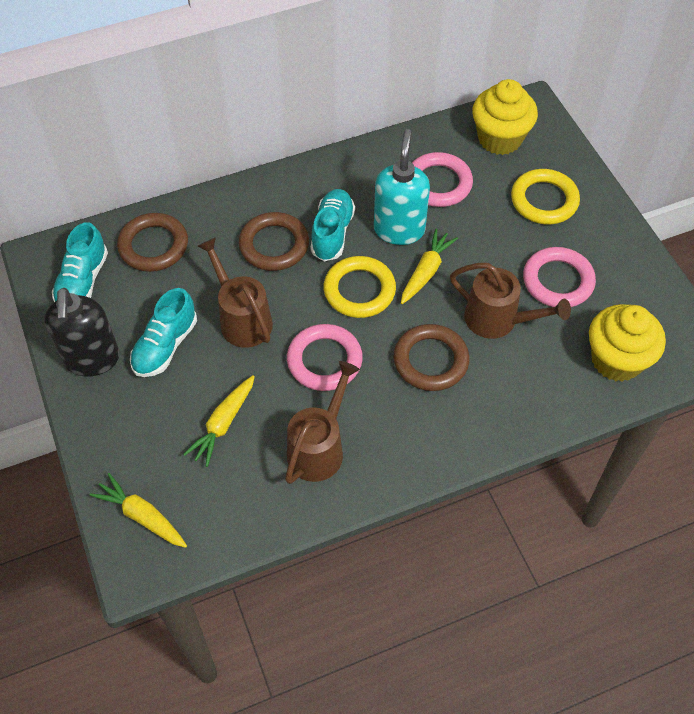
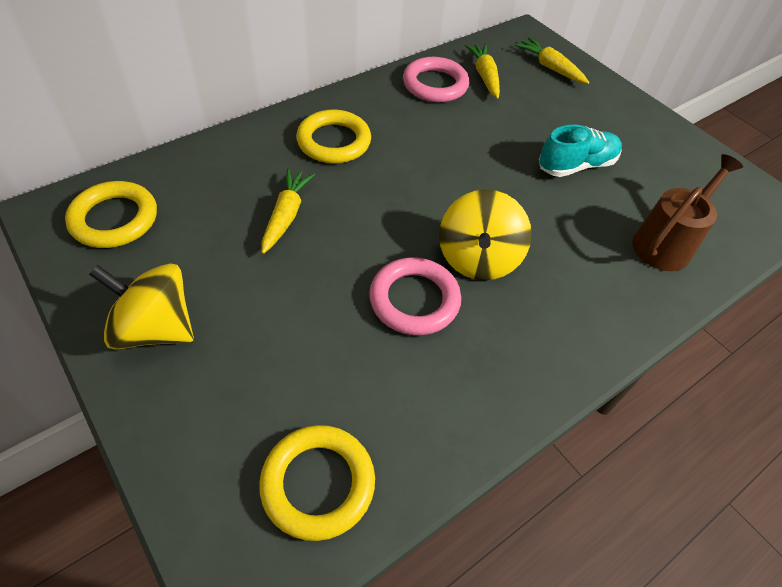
black soap dispenser: 1 -> 0
brown ring: 3 -> 0
brown watering can: 3 -> 1
pink ring: 3 -> 2
turquoise shoe: 3 -> 1
turquoise soap dispenser: 1 -> 0
yellow cupcake: 2 -> 0
yellow ring: 2 -> 3
yellow spinning top: 0 -> 2

